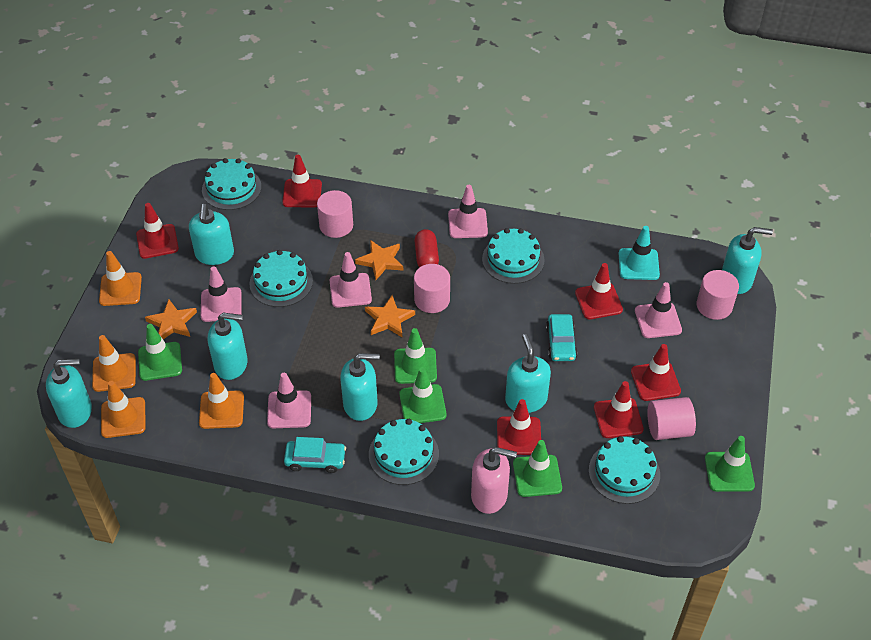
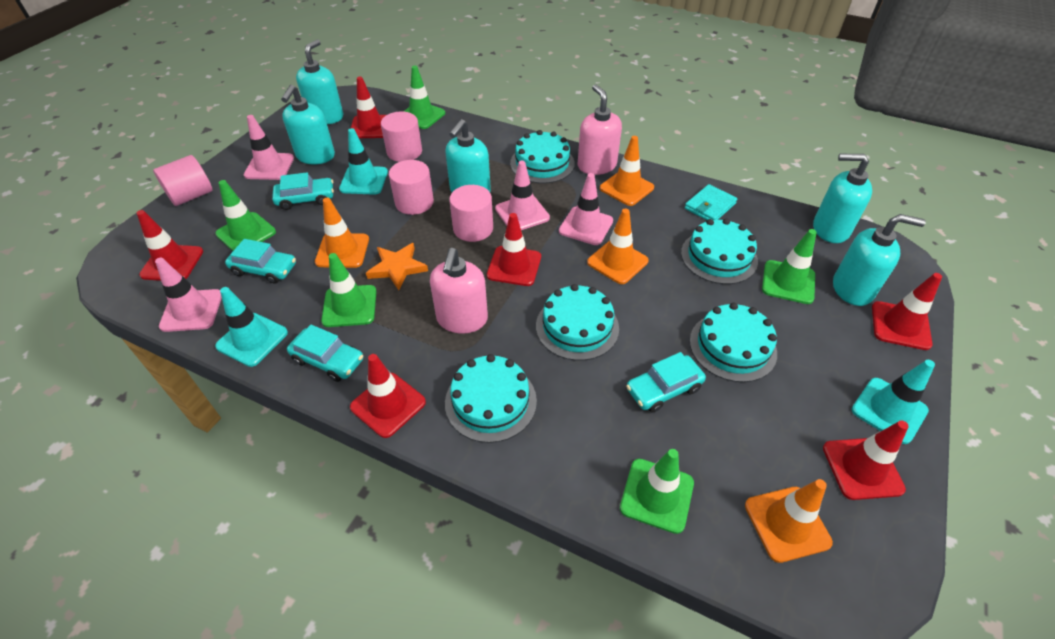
orange star: 3 -> 1
pink soap dispenser: 1 -> 2
pink traffic cone: 5 -> 4
red capsule: 1 -> 0
turquoise car: 2 -> 4
turquoise soap dispenser: 6 -> 5
turquoise traffic cone: 1 -> 3
turquoise wallet: 0 -> 1

